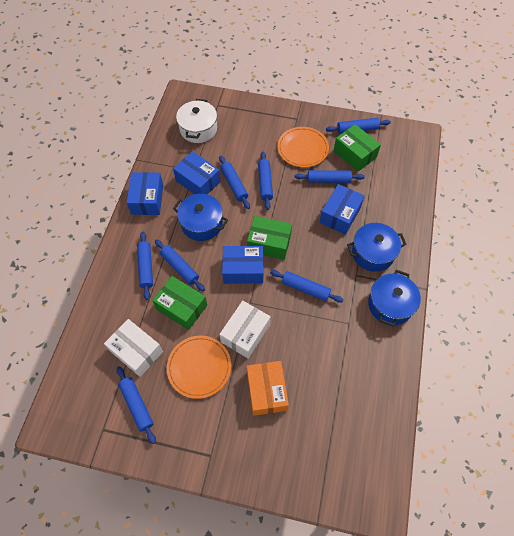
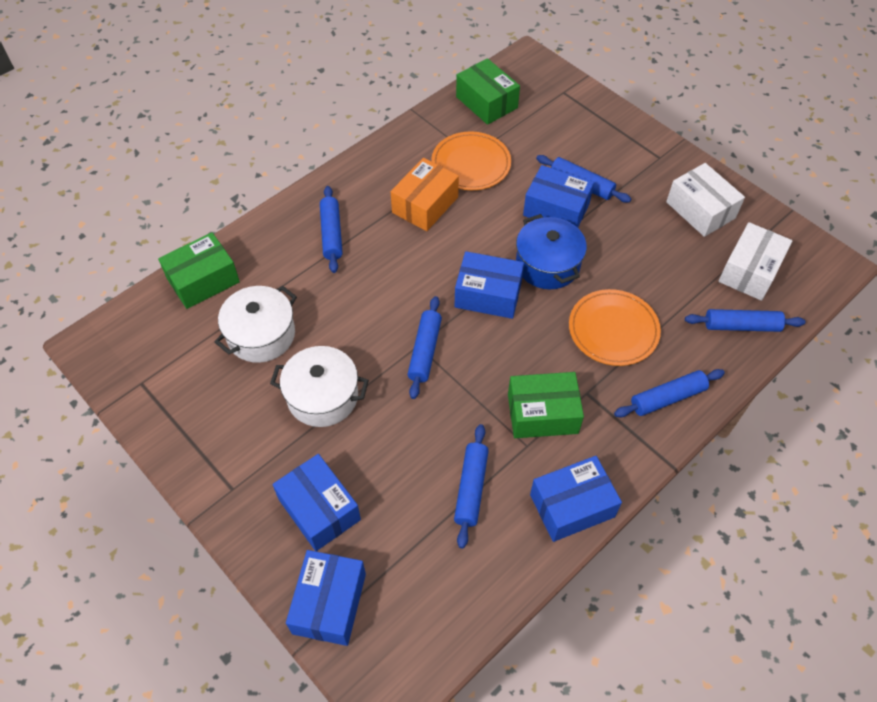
blue box: 4 -> 5
blue pot: 3 -> 1
blue rolling pin: 8 -> 6
white pot: 1 -> 2

